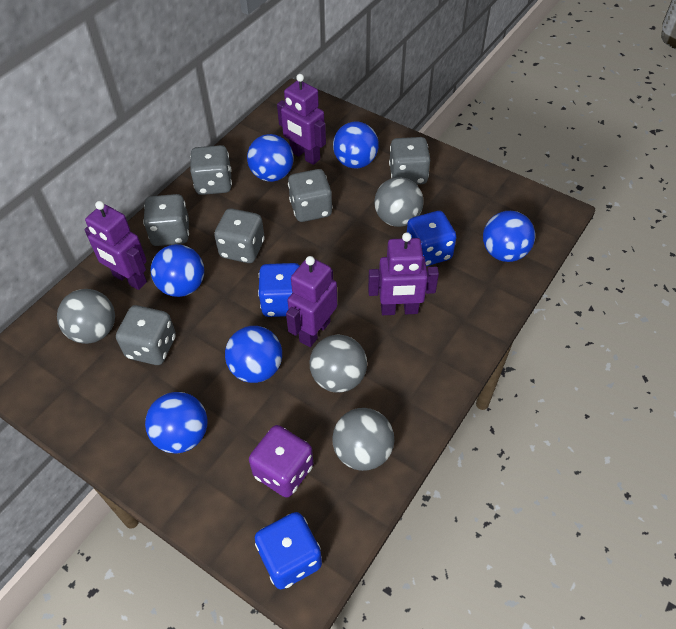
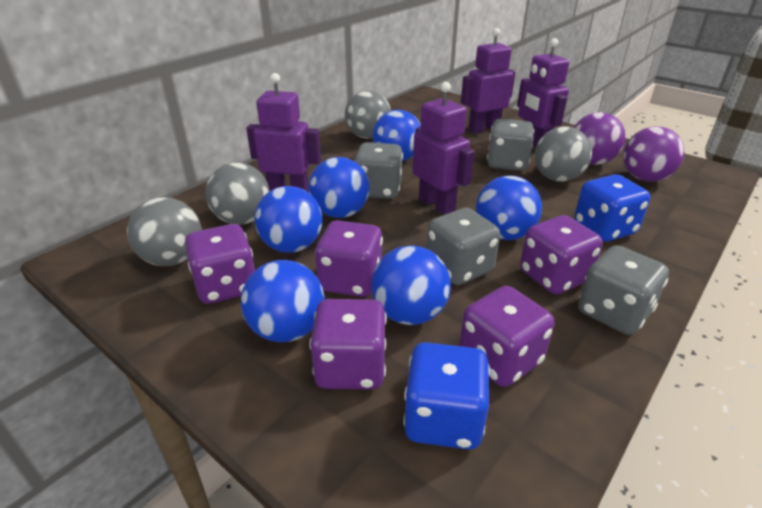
blue dice: 3 -> 2
grey dice: 6 -> 4
purple ball: 0 -> 2
purple dice: 1 -> 5

